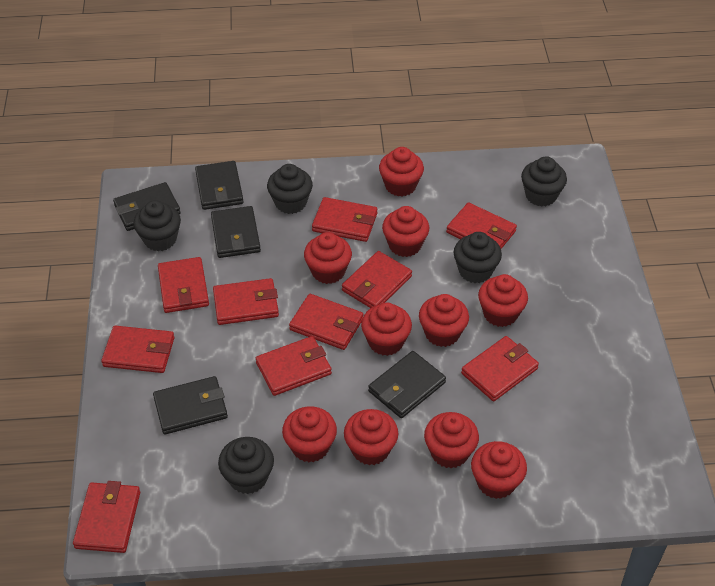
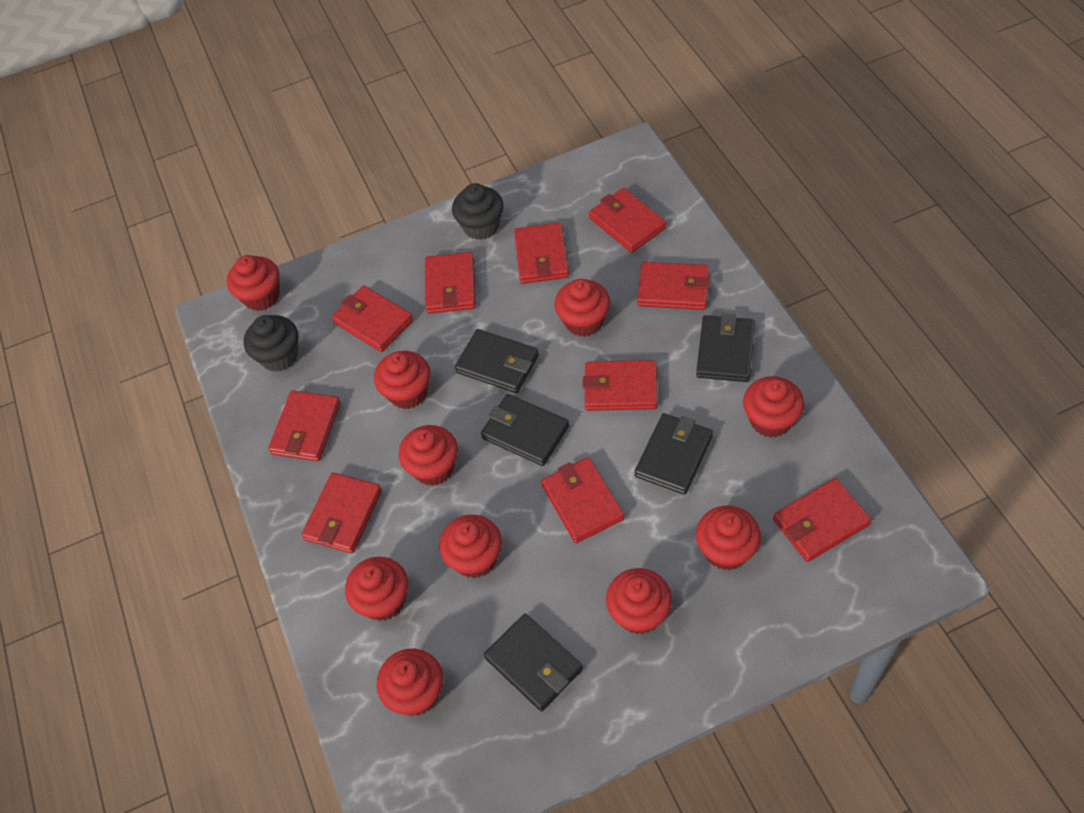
black cupcake: 5 -> 2

